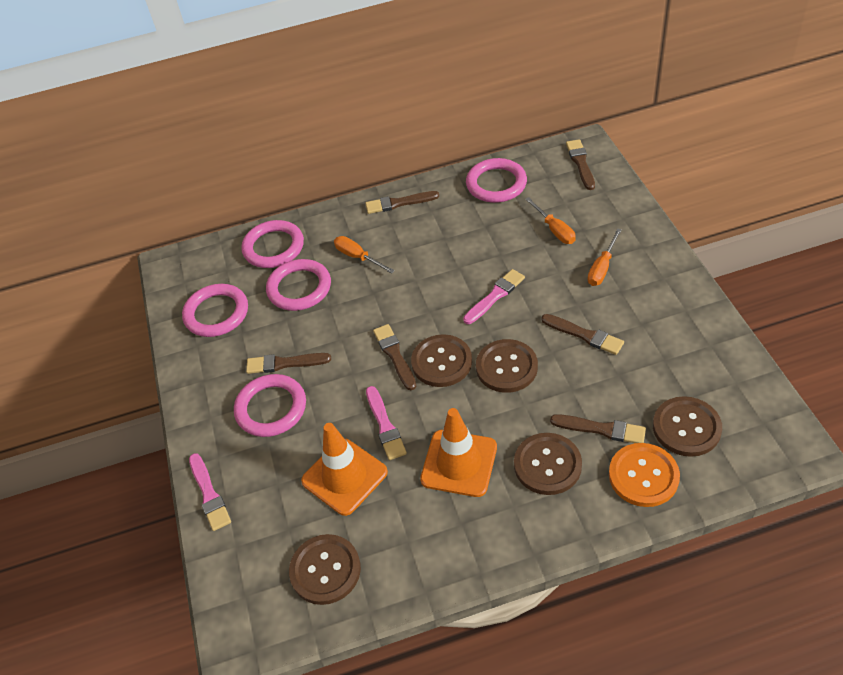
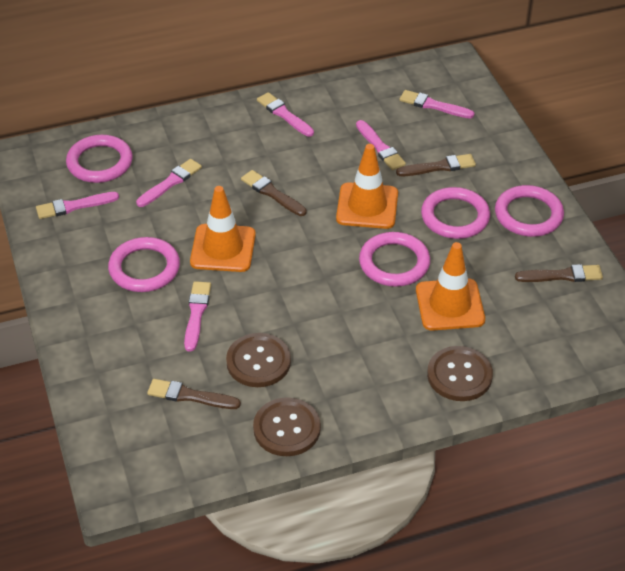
brown brush: 6 -> 4
brown button: 5 -> 3
orange button: 1 -> 0
orange screwdriver: 3 -> 0
orange traffic cone: 2 -> 3
pink brush: 3 -> 6

